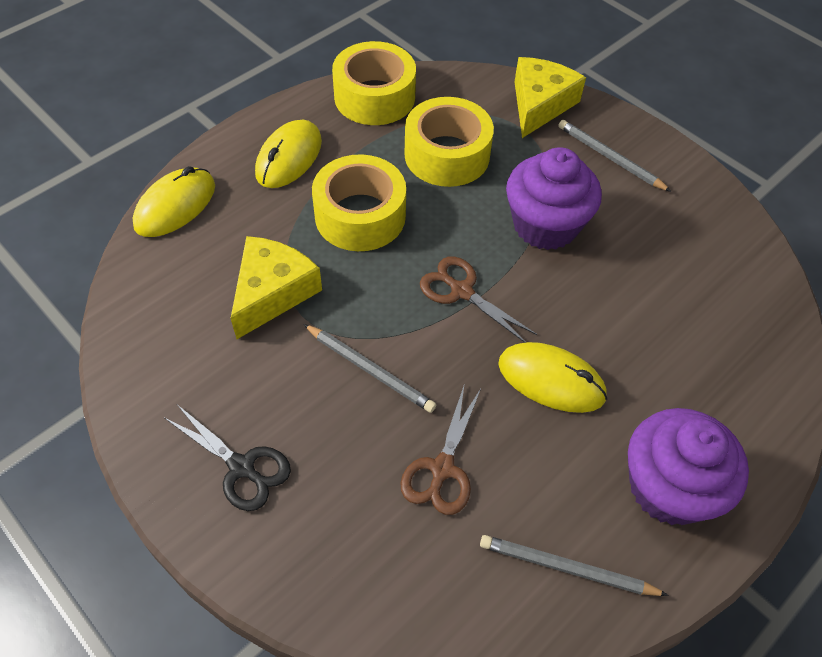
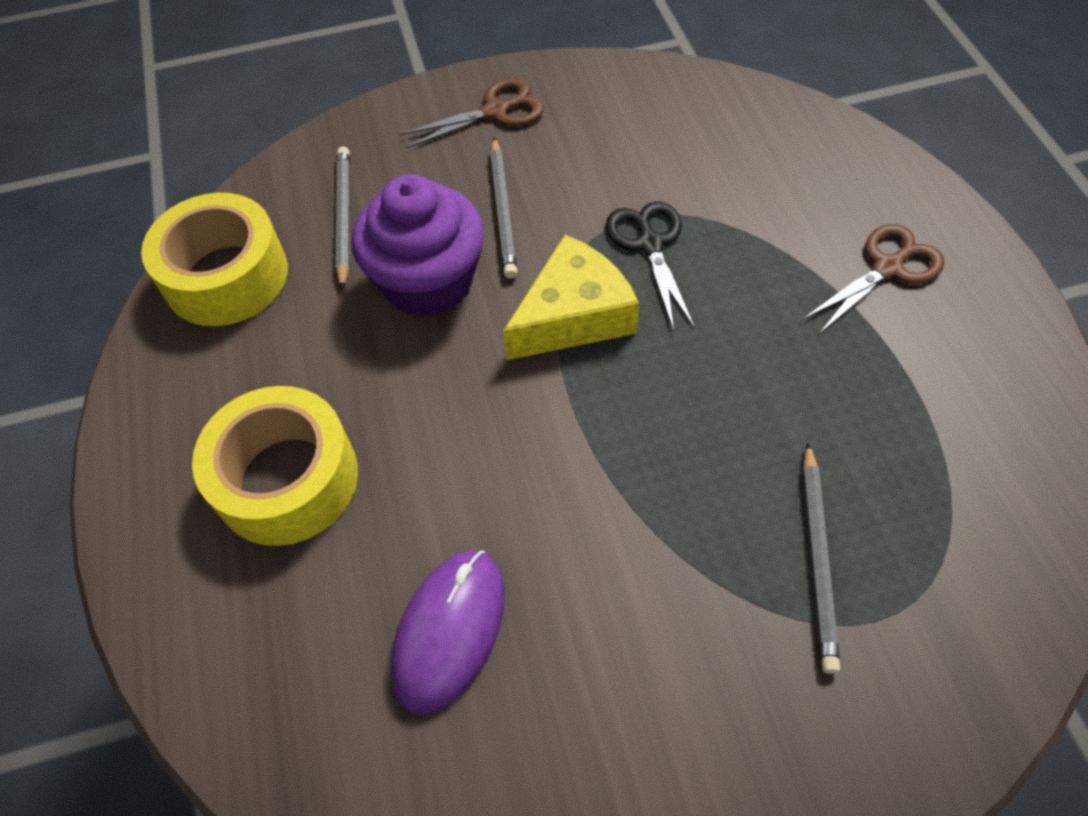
purple cupcake: 2 -> 1
purple mouse: 0 -> 1
yellow cheese: 2 -> 1
yellow mouse: 3 -> 0
yellow tape: 3 -> 2

